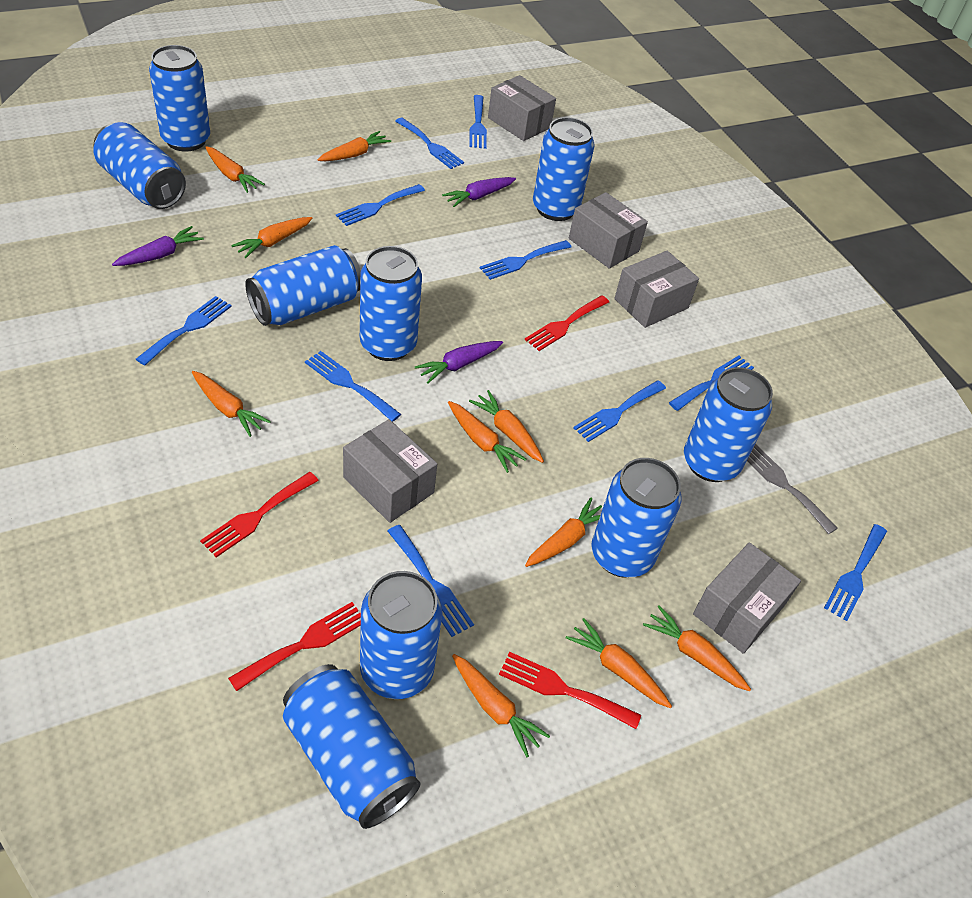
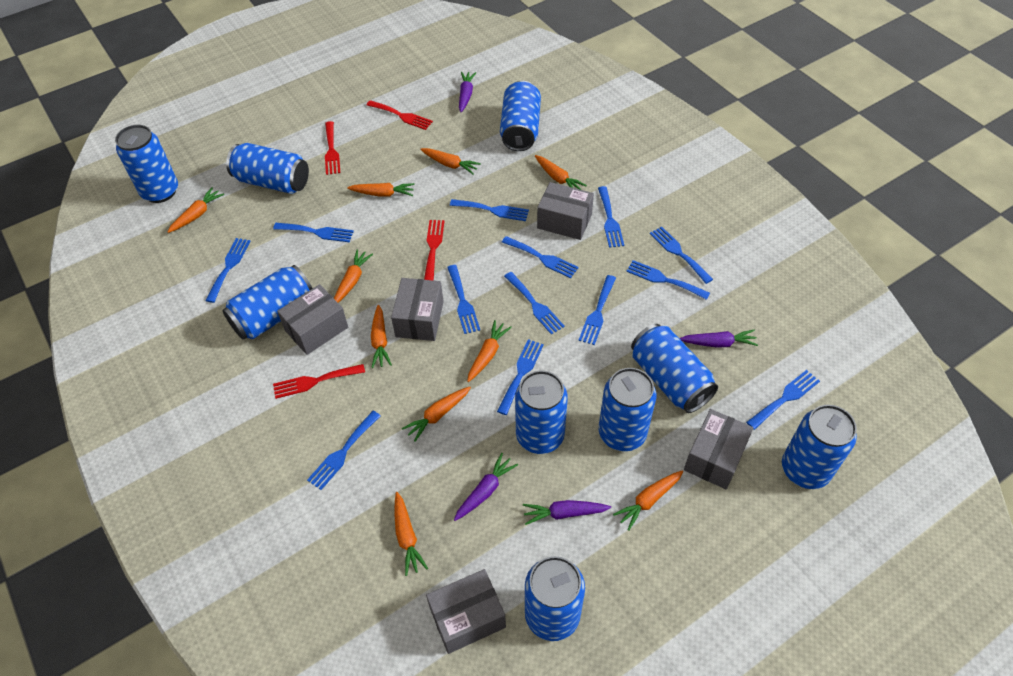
blue fork: 10 -> 13
grey fork: 1 -> 0
purple carrot: 3 -> 4

